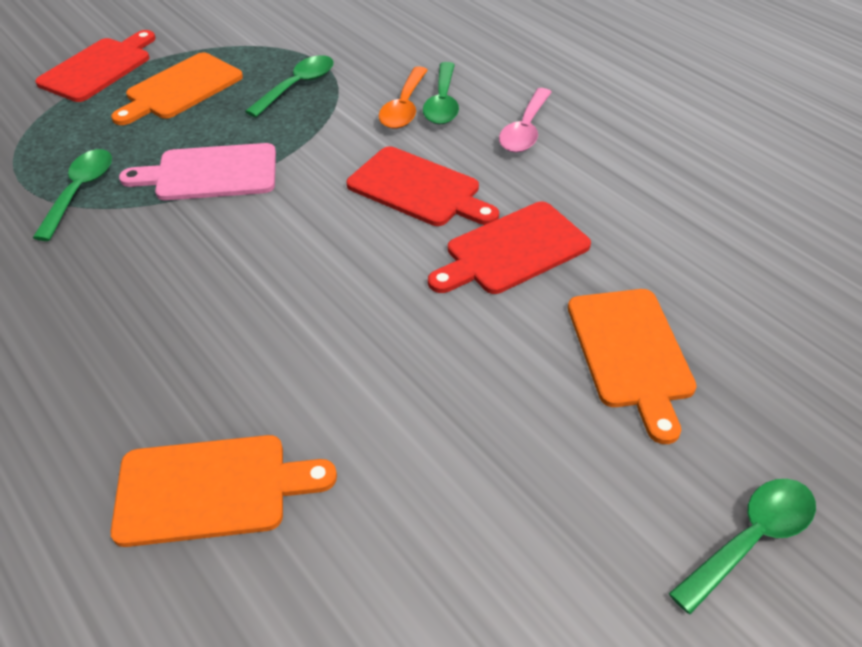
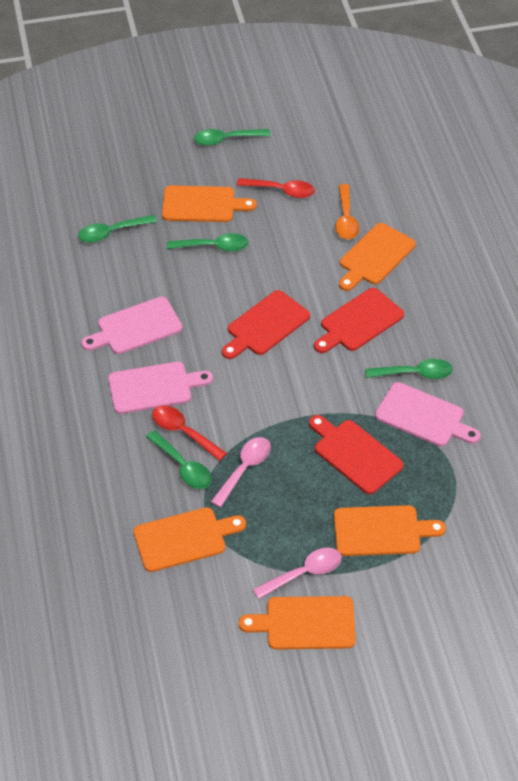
green spoon: 4 -> 5
orange cutting board: 3 -> 5
pink cutting board: 1 -> 3
pink spoon: 1 -> 2
red spoon: 0 -> 2

